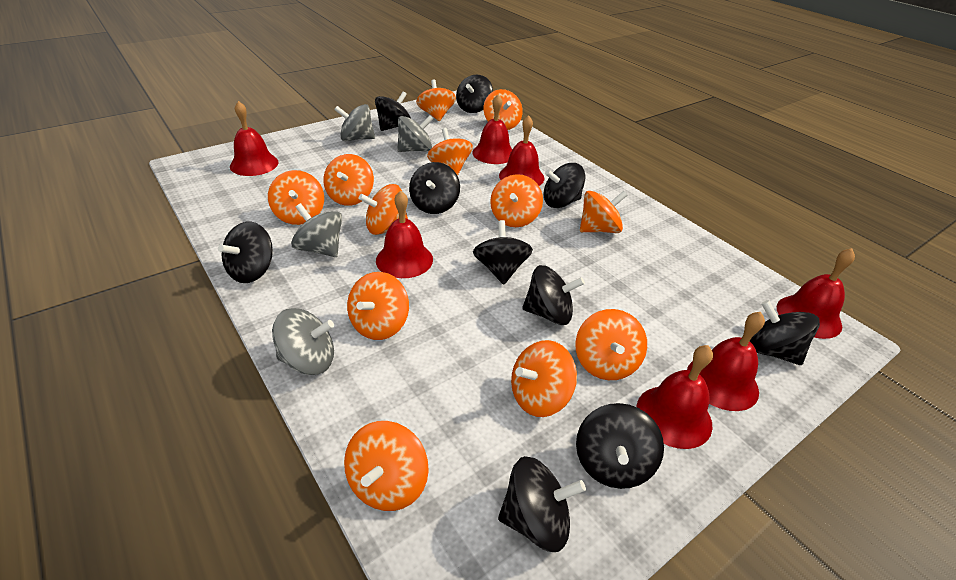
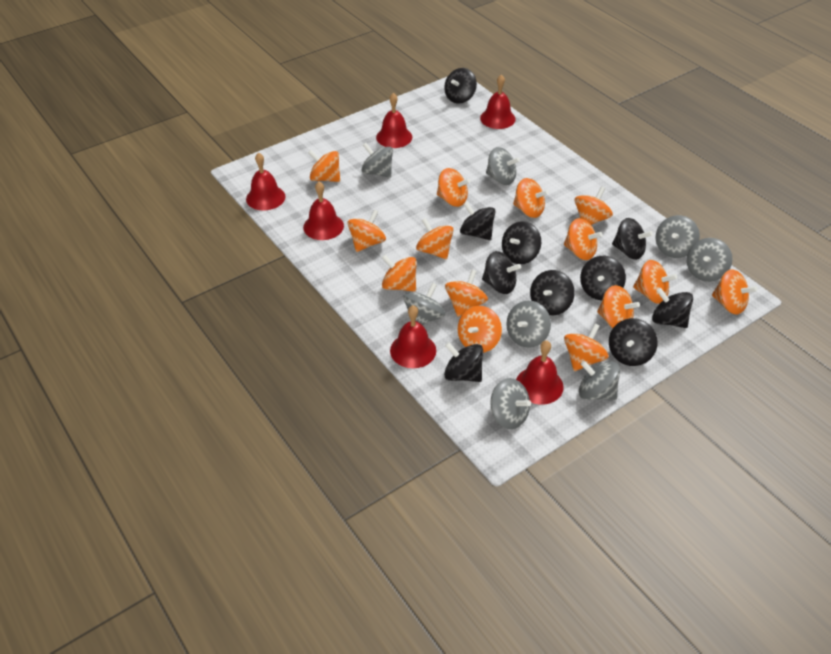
grey spinning top: 4 -> 8
orange spinning top: 12 -> 14
red bell: 7 -> 6

